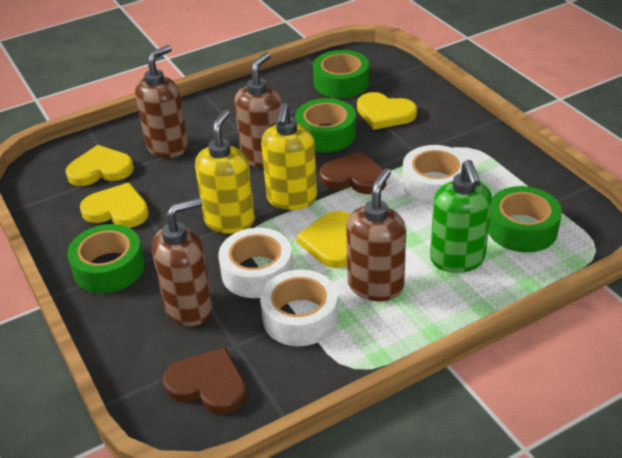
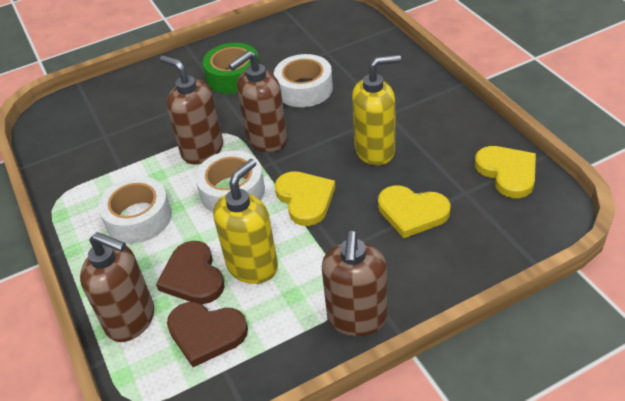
green soap dispenser: 1 -> 0
green tape: 4 -> 1
yellow heart: 4 -> 3

